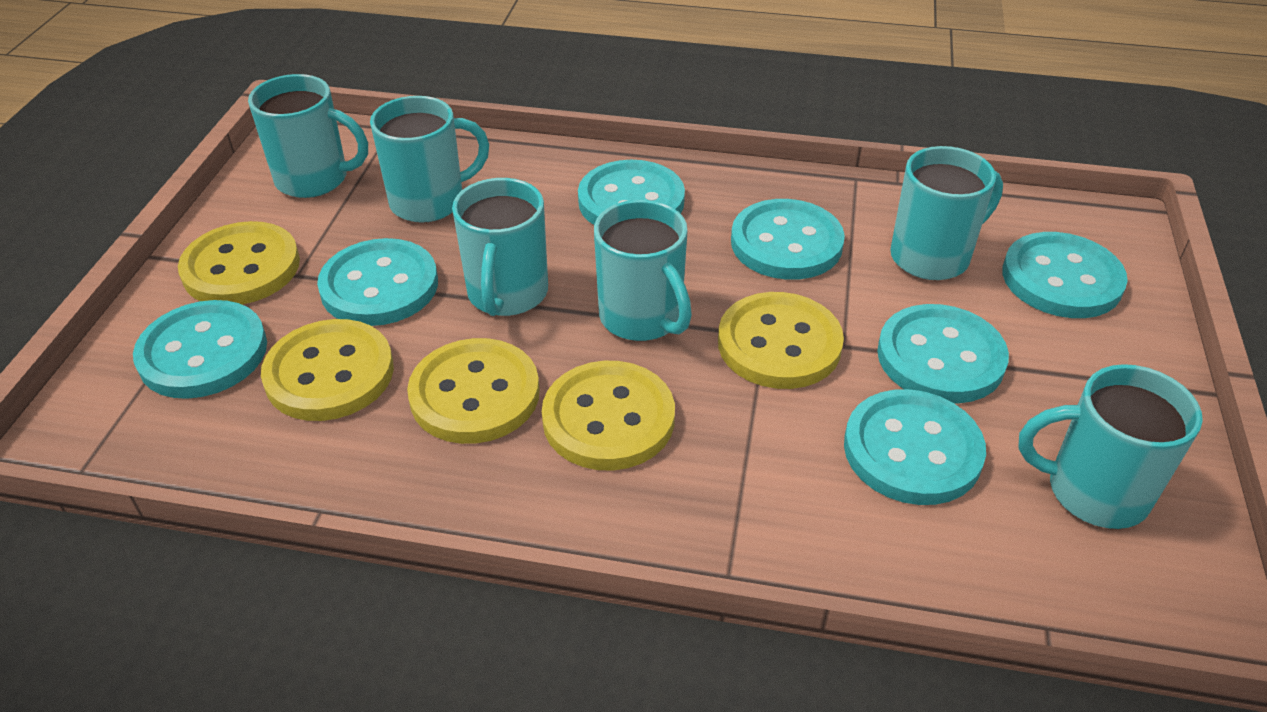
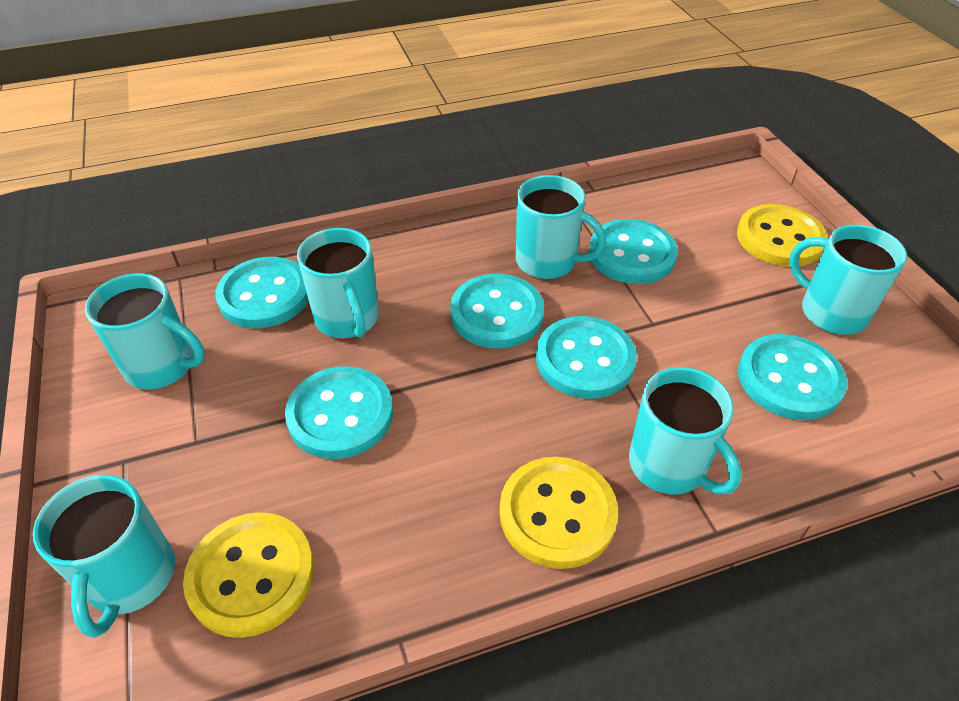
turquoise button: 7 -> 6
yellow button: 5 -> 3

